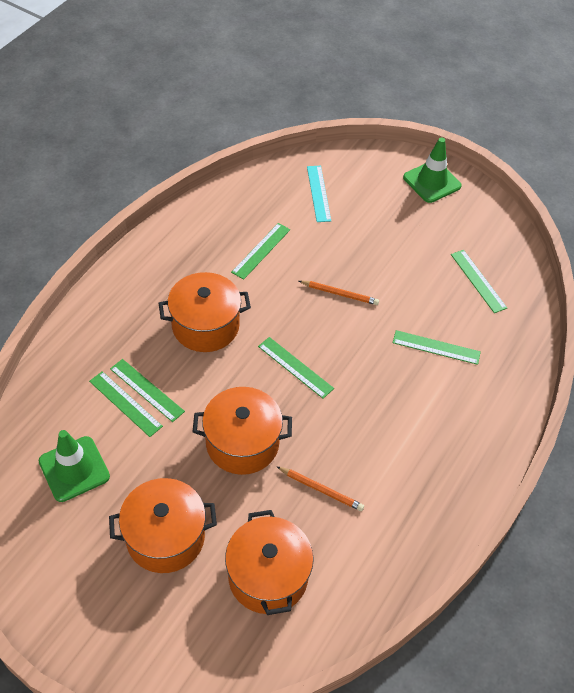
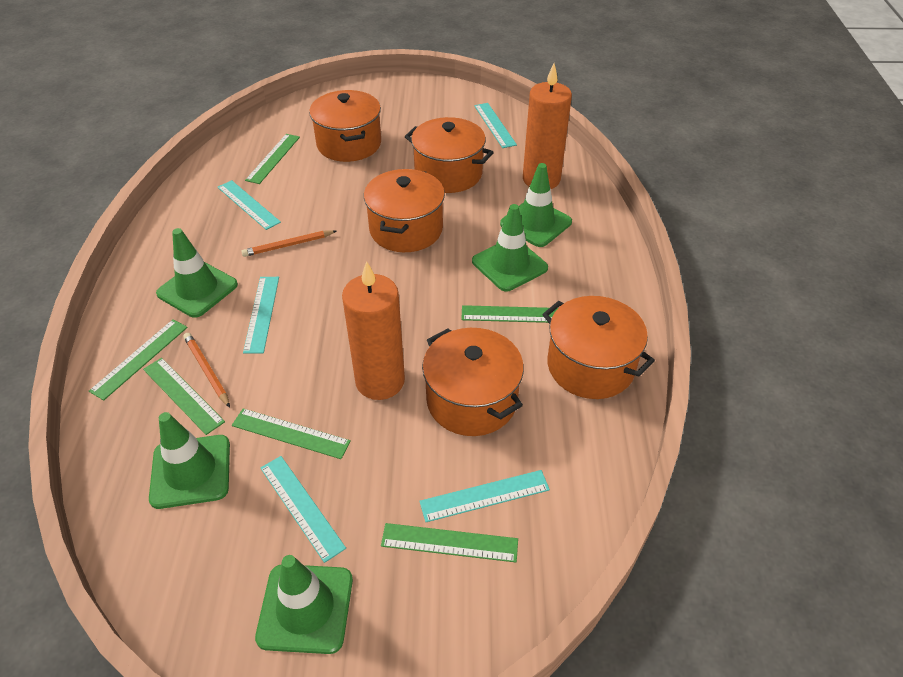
green traffic cone: 2 -> 5
orange candle: 0 -> 2
orange pot: 4 -> 5
turquoise ruler: 1 -> 5

